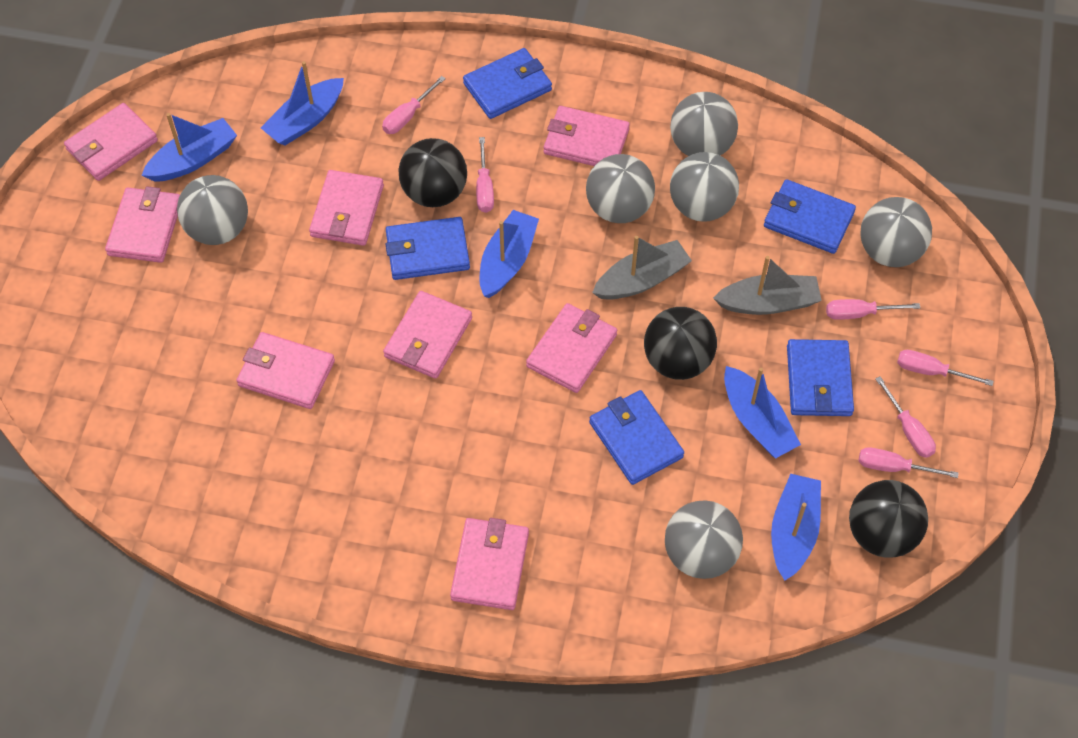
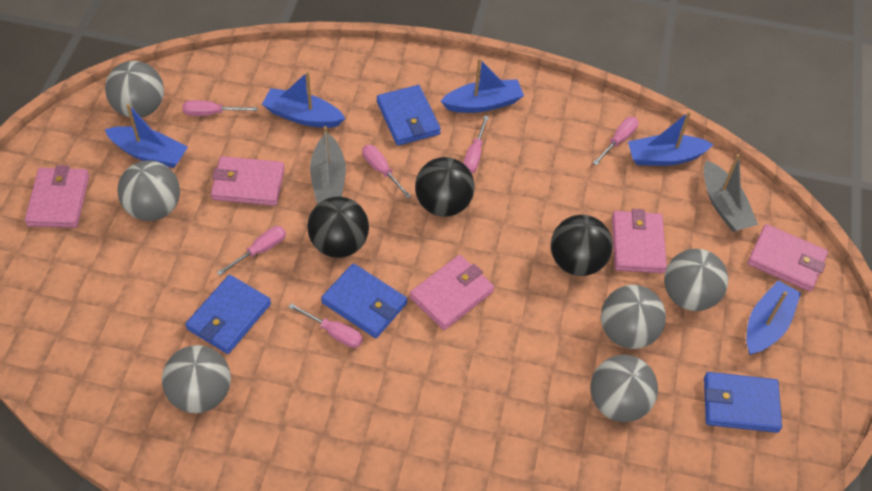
blue wallet: 5 -> 4
pink wallet: 8 -> 5

